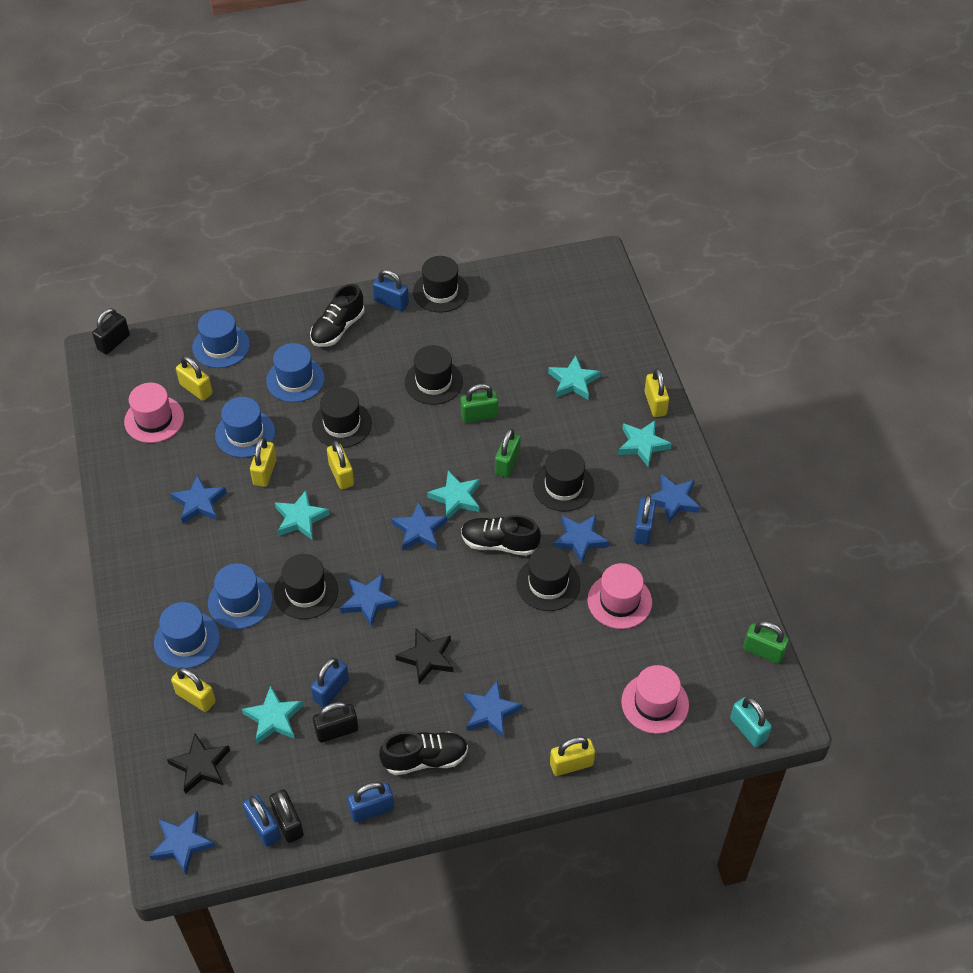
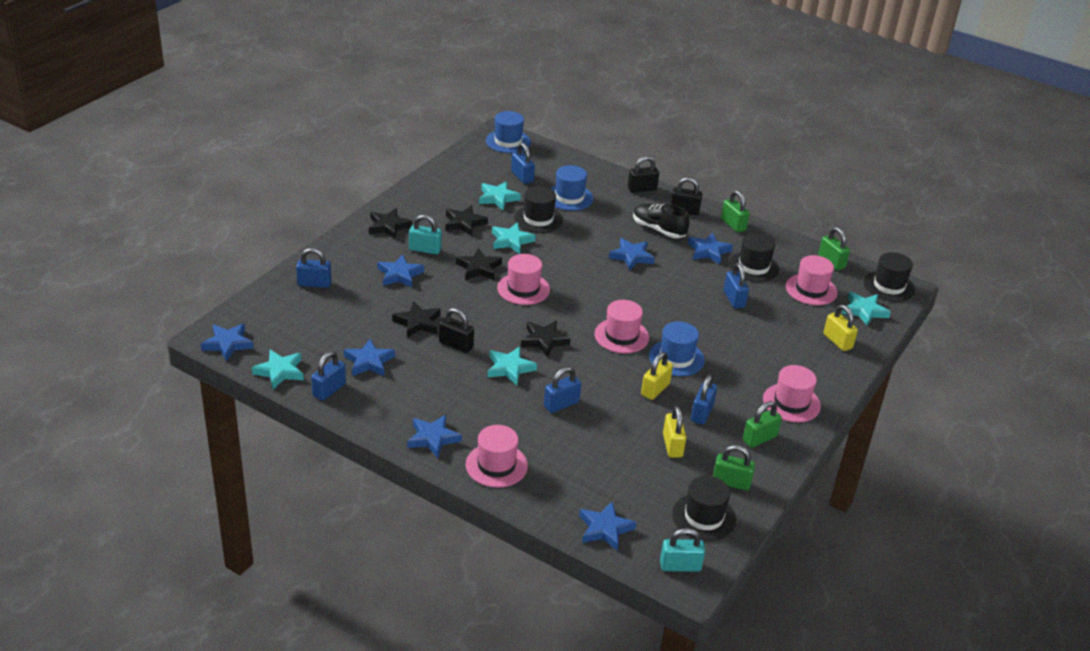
black hat: 6 -> 4
black shoe: 3 -> 1
black star: 2 -> 5
blue hat: 5 -> 3
blue padlock: 5 -> 6
green padlock: 3 -> 4
pink hat: 3 -> 5
turquoise padlock: 1 -> 2
yellow padlock: 6 -> 3

